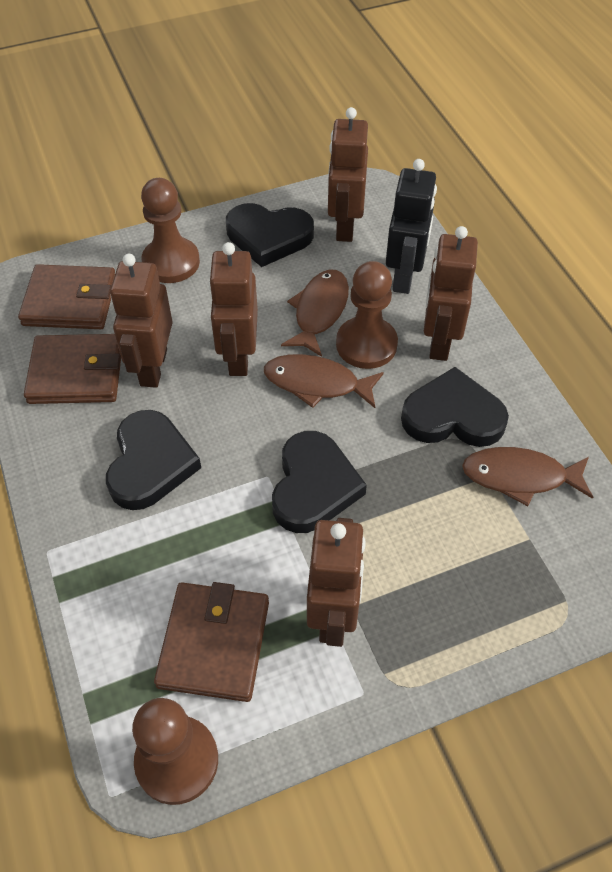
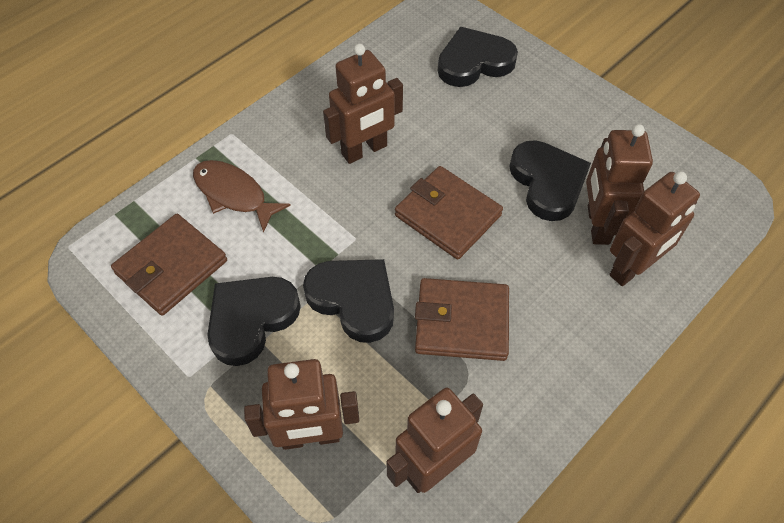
black robot: 1 -> 0
brown fish: 3 -> 1
brown pawn: 3 -> 0

